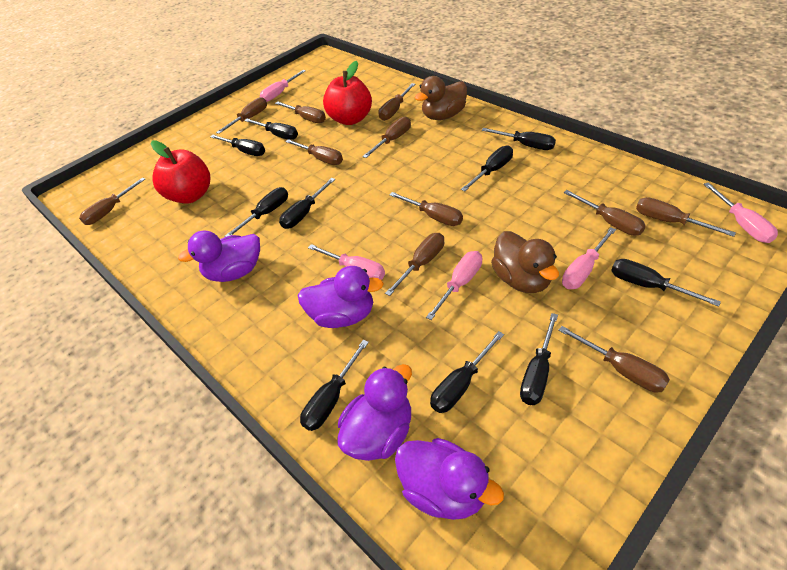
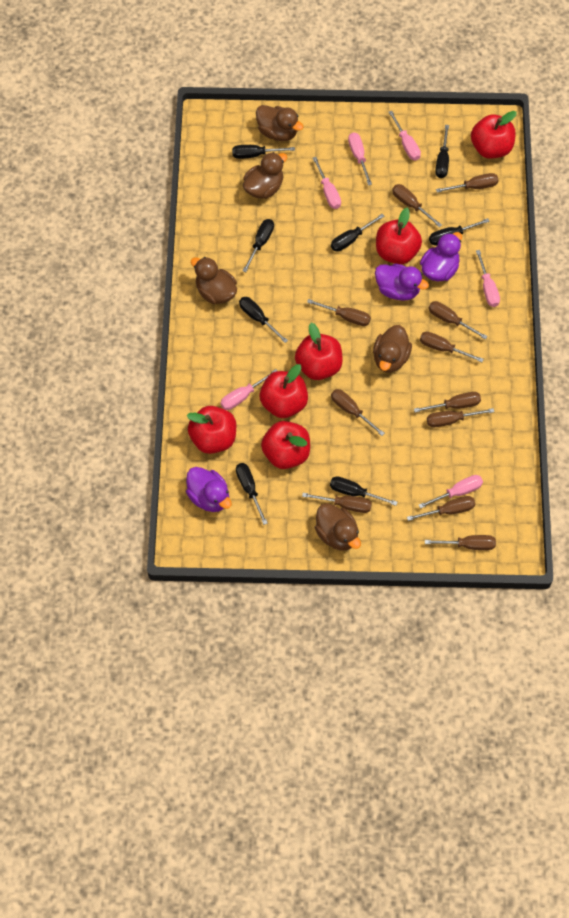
black screwdriver: 10 -> 8
brown duck: 2 -> 5
pink screwdriver: 5 -> 6
purple duck: 4 -> 3
red apple: 2 -> 6

